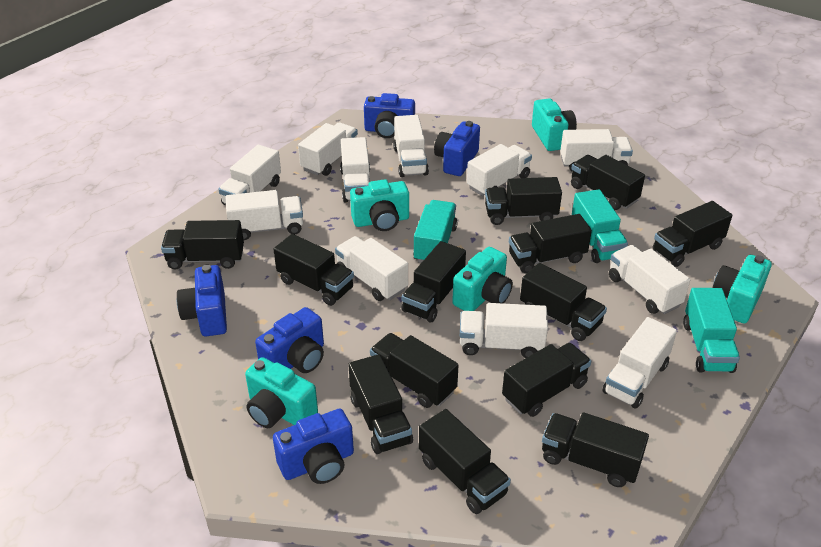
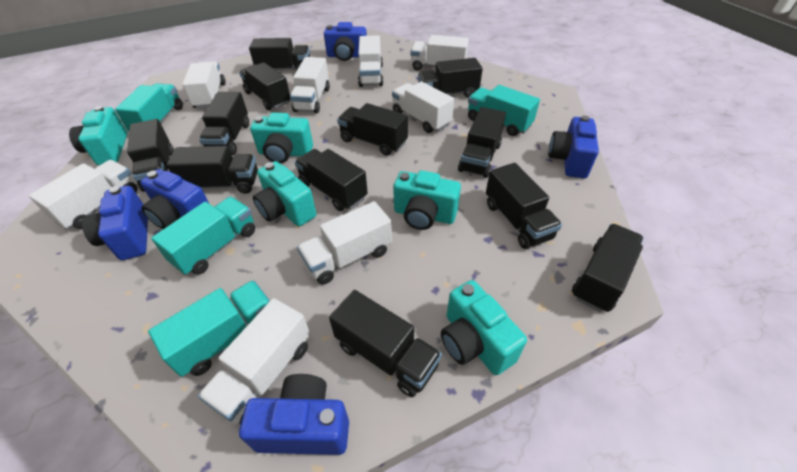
black truck: 13 -> 12
turquoise truck: 3 -> 4
white truck: 11 -> 8

